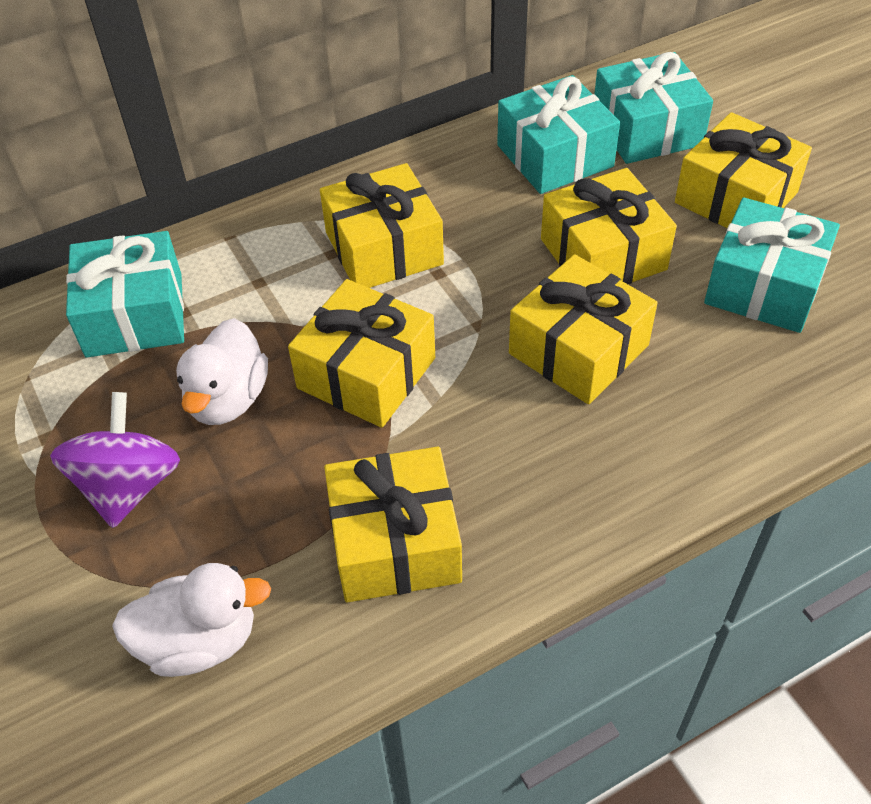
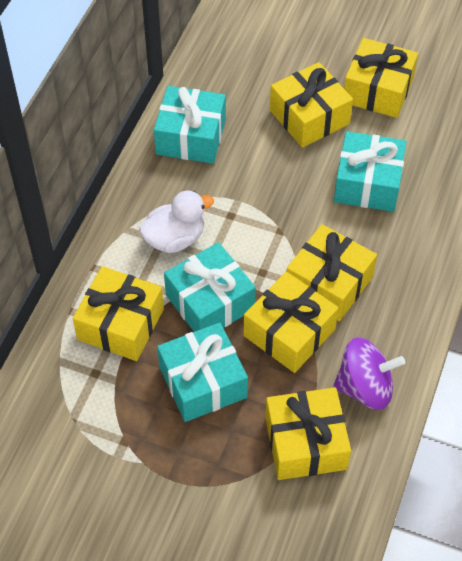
white duck: 2 -> 1

